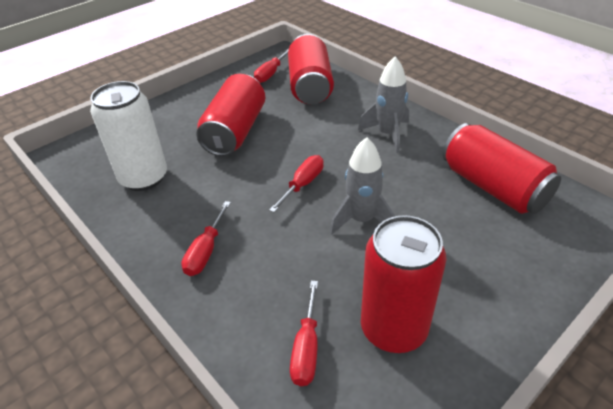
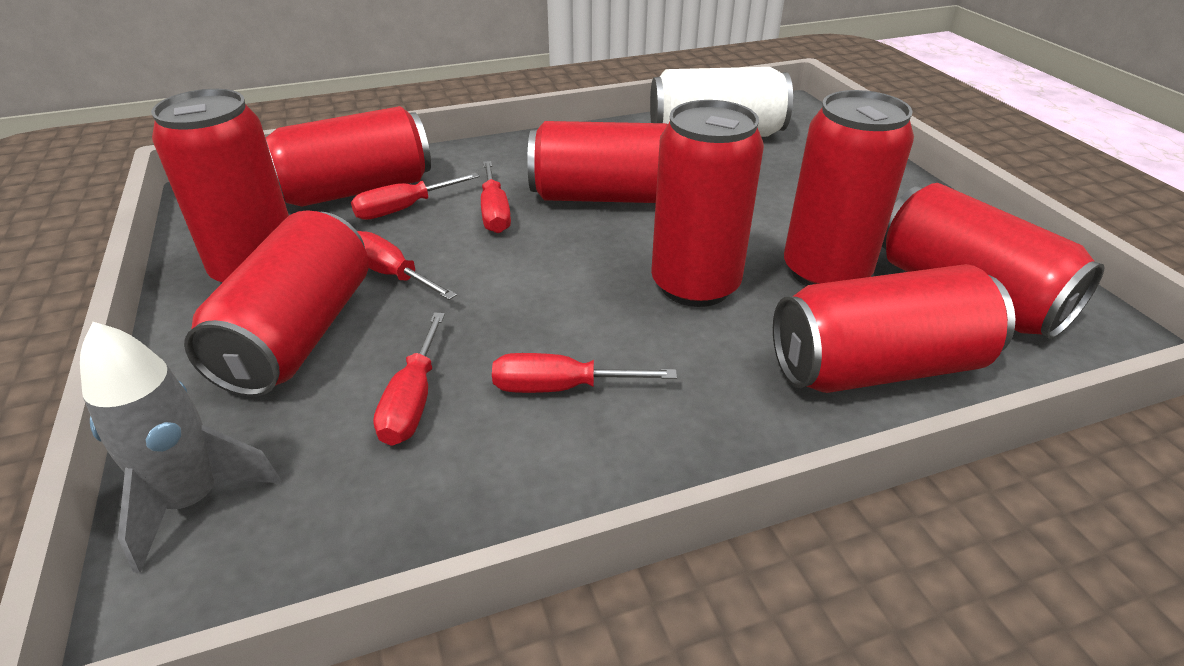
grey rocket: 2 -> 1
red can: 4 -> 8
red screwdriver: 4 -> 5

